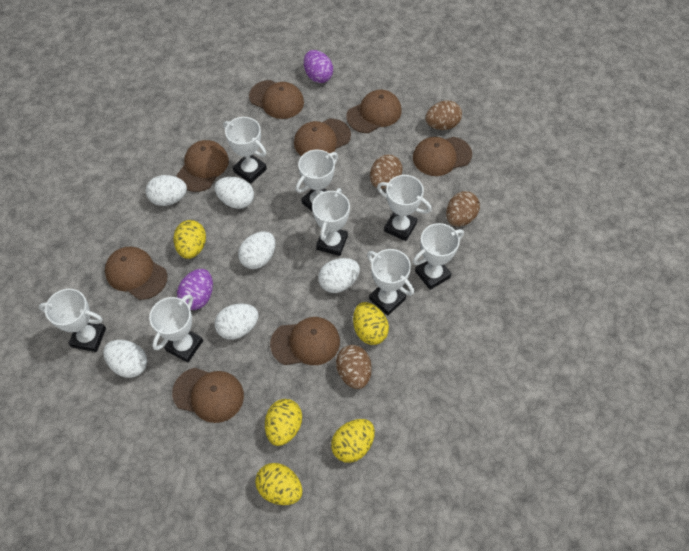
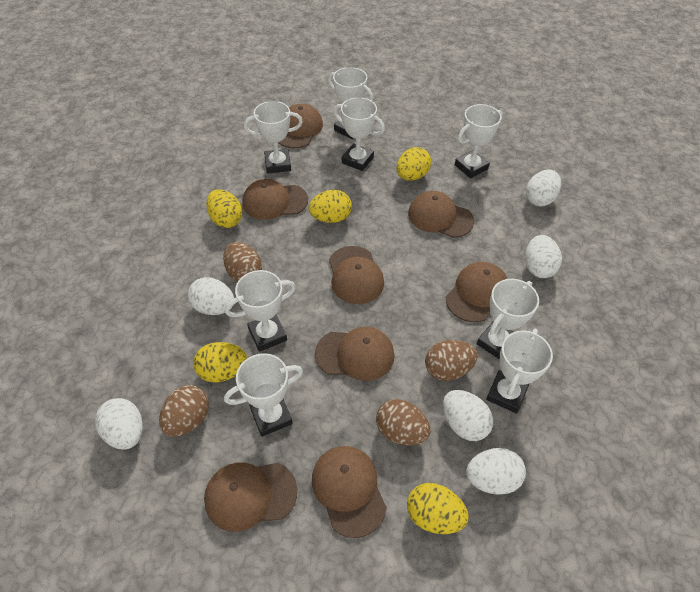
purple egg: 2 -> 0

